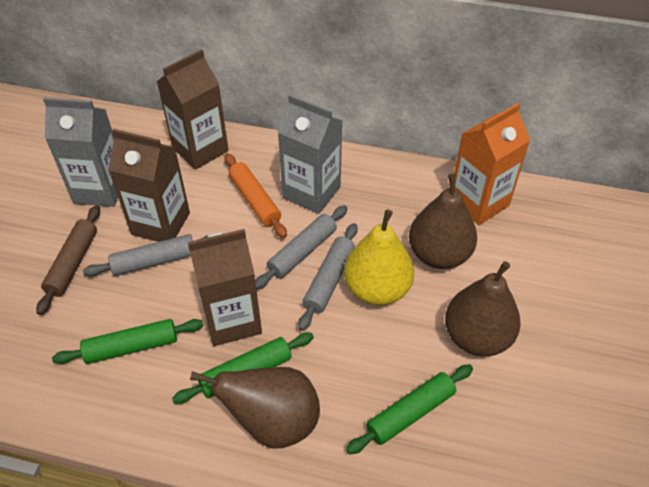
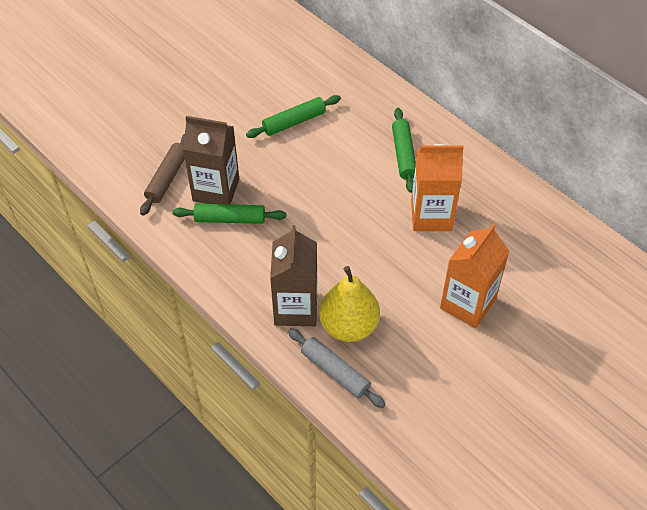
brown carton: 3 -> 2
brown pear: 3 -> 0
grey carton: 2 -> 0
grey rolling pin: 3 -> 1
orange carton: 1 -> 2
orange rolling pin: 1 -> 0

